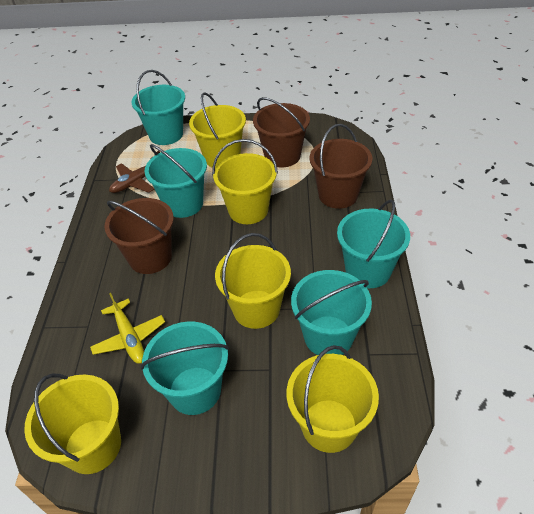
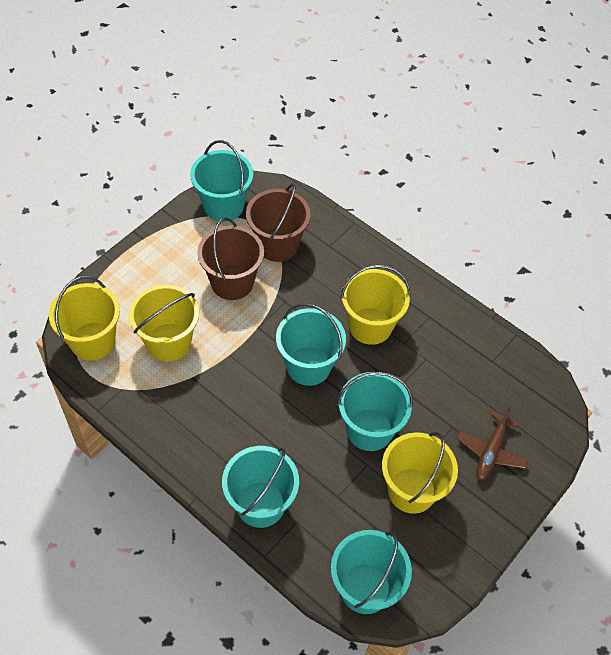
brown bucket: 3 -> 2
yellow bucket: 5 -> 4
yellow plane: 1 -> 0

